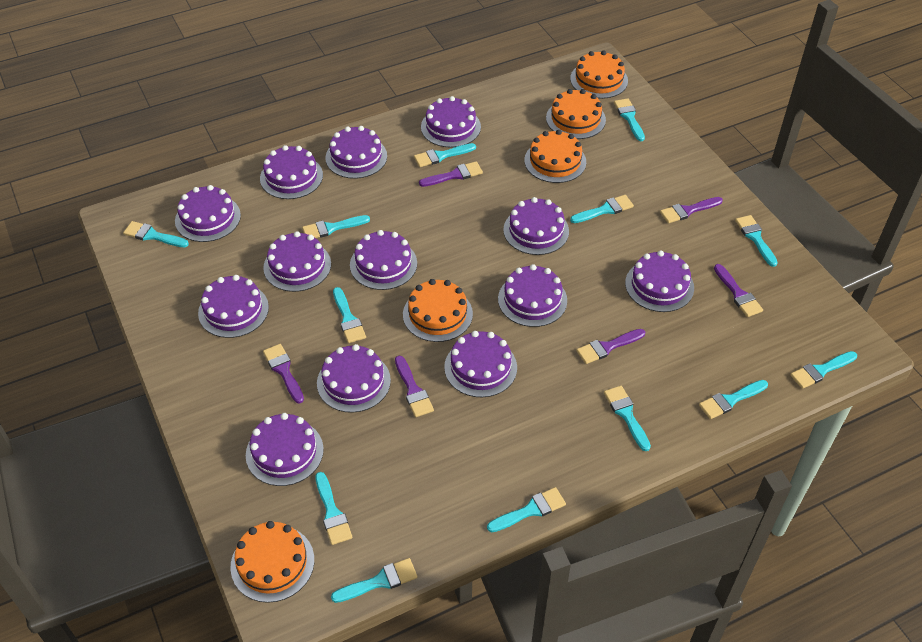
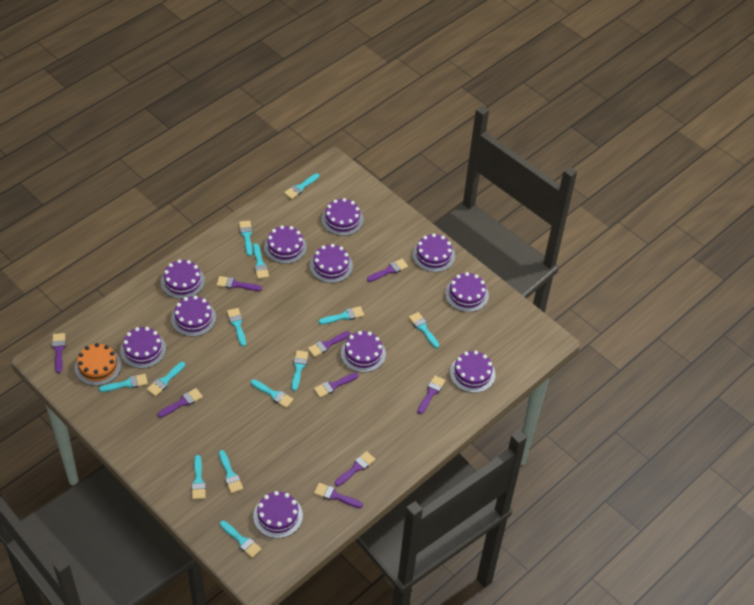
orange cake: 5 -> 1
purple brush: 6 -> 9
purple cake: 13 -> 11

